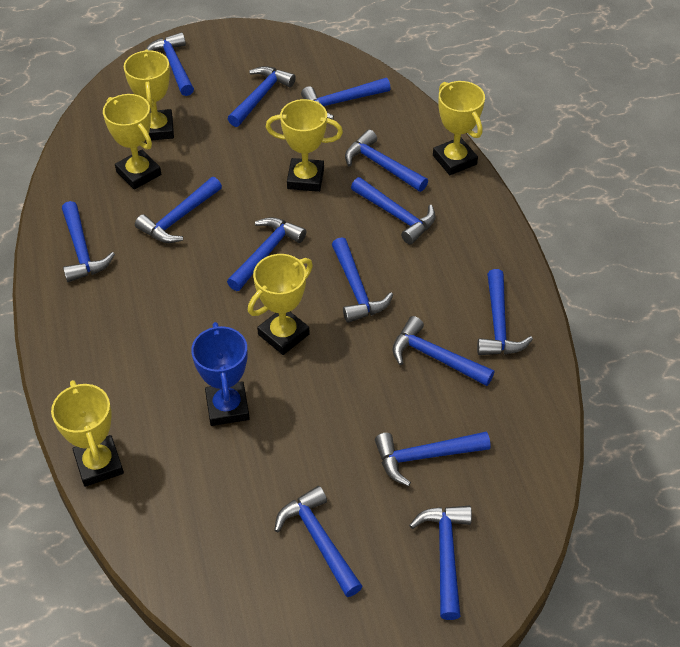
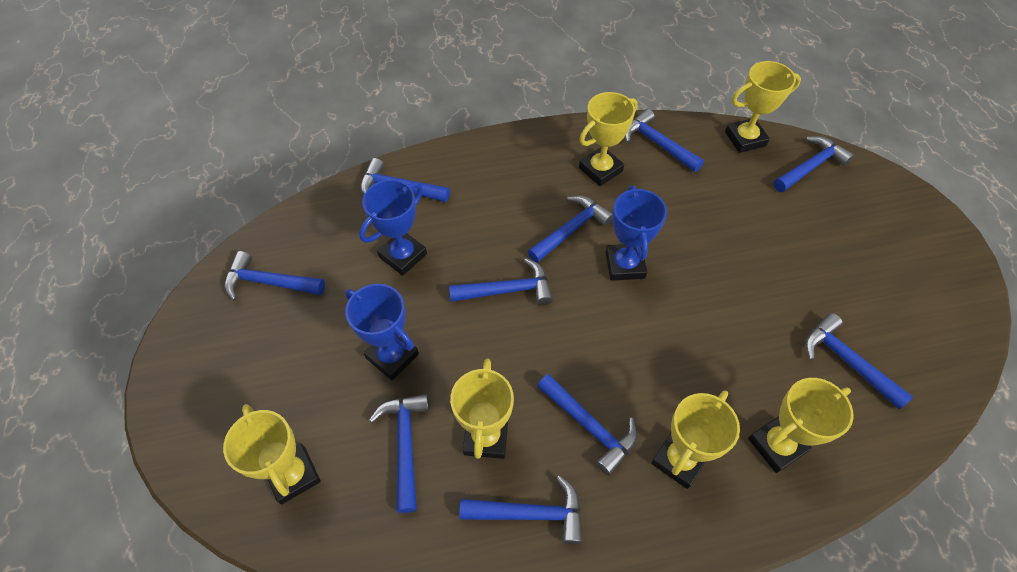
blue hammer: 14 -> 10
blue trophy: 1 -> 3

